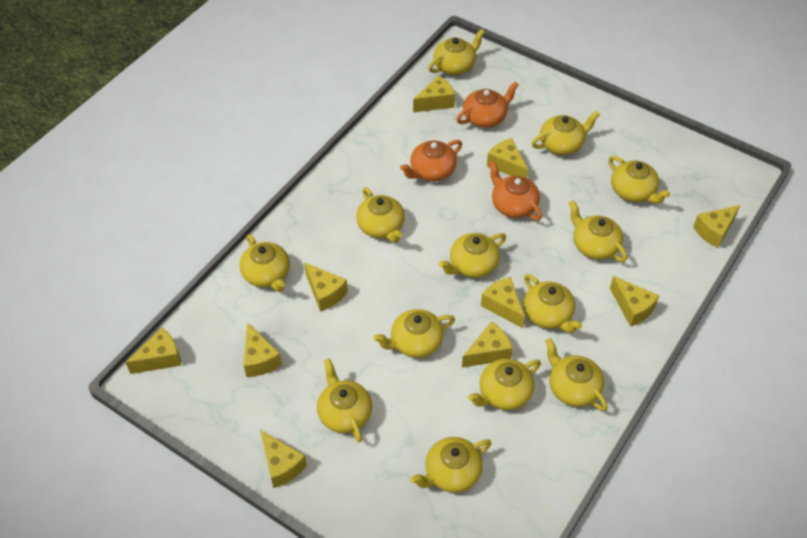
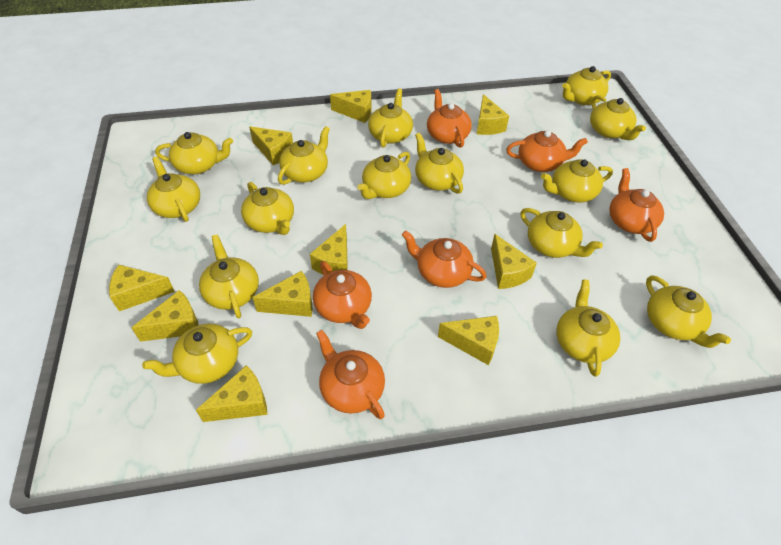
orange teapot: 3 -> 6
yellow teapot: 13 -> 15

